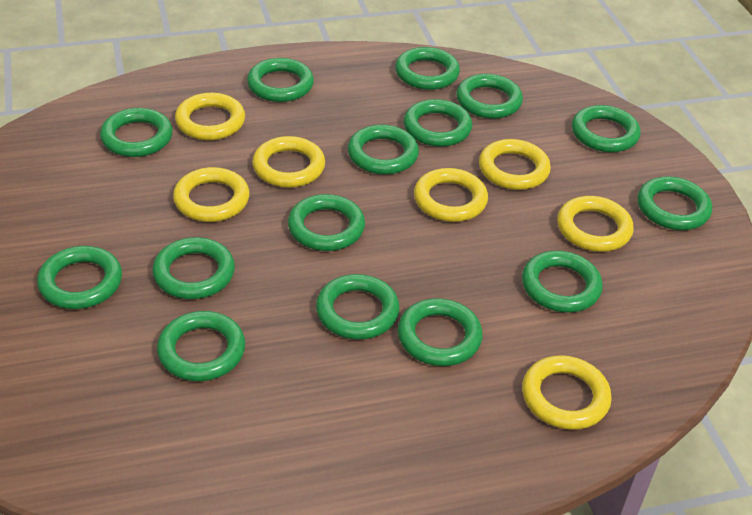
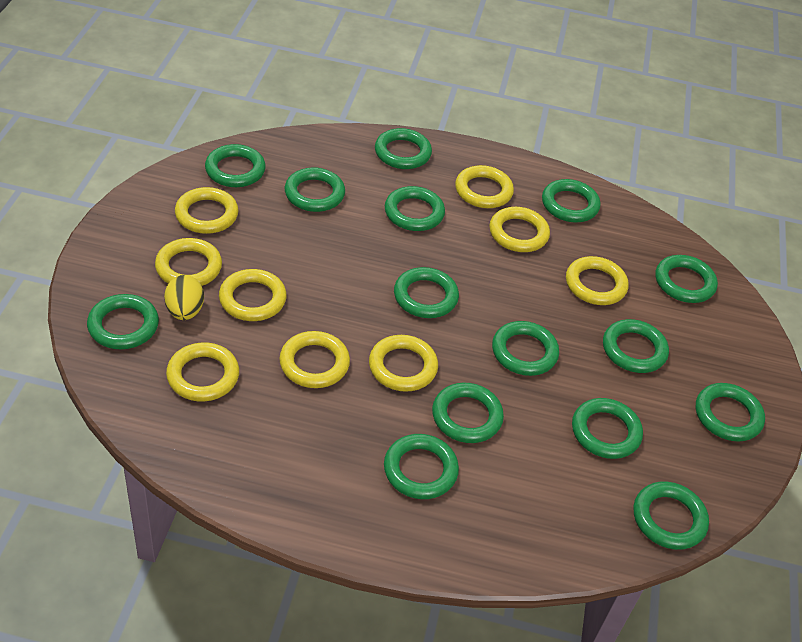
yellow egg: 0 -> 1
yellow ring: 7 -> 9

